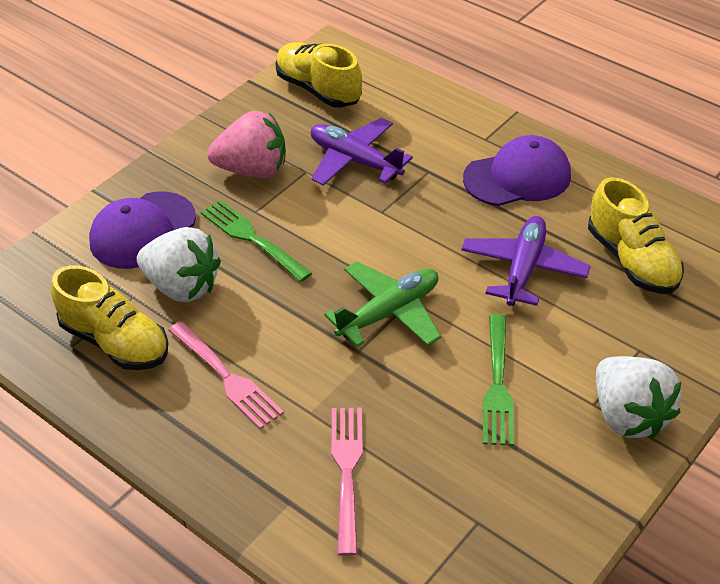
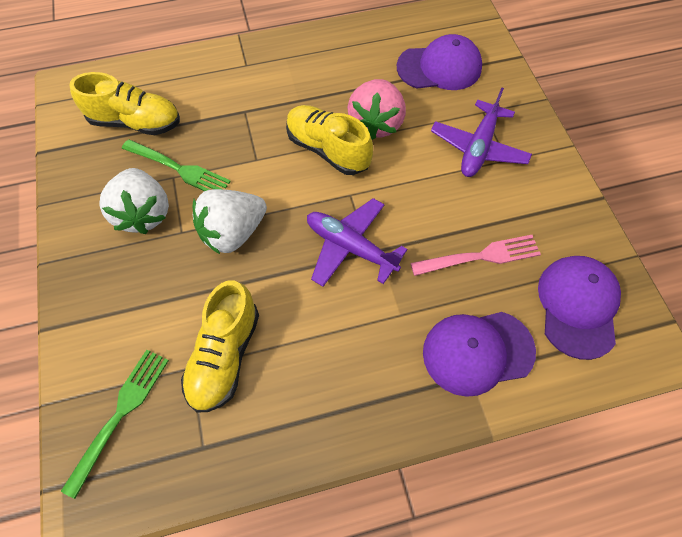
green plane: 1 -> 0
pink fork: 2 -> 1
purple cap: 2 -> 3

